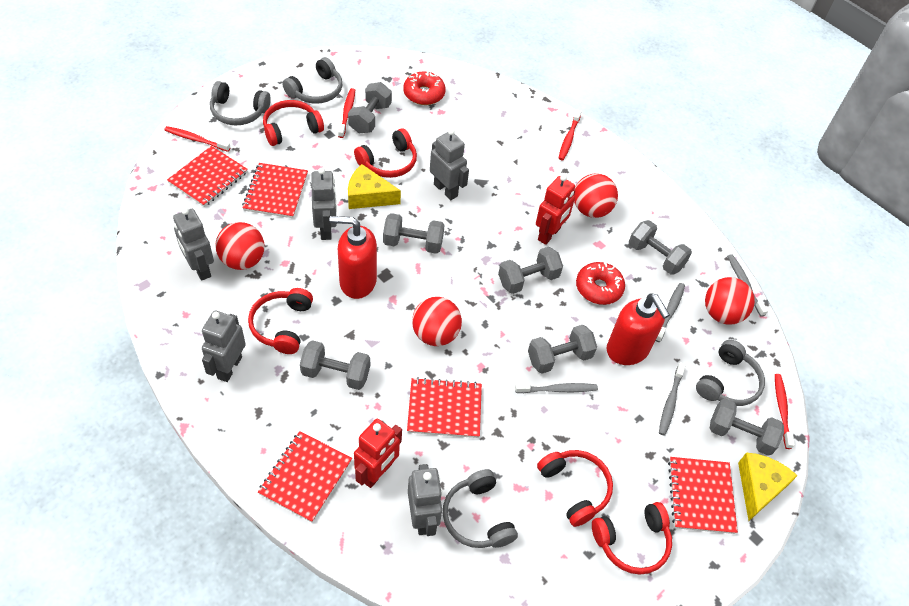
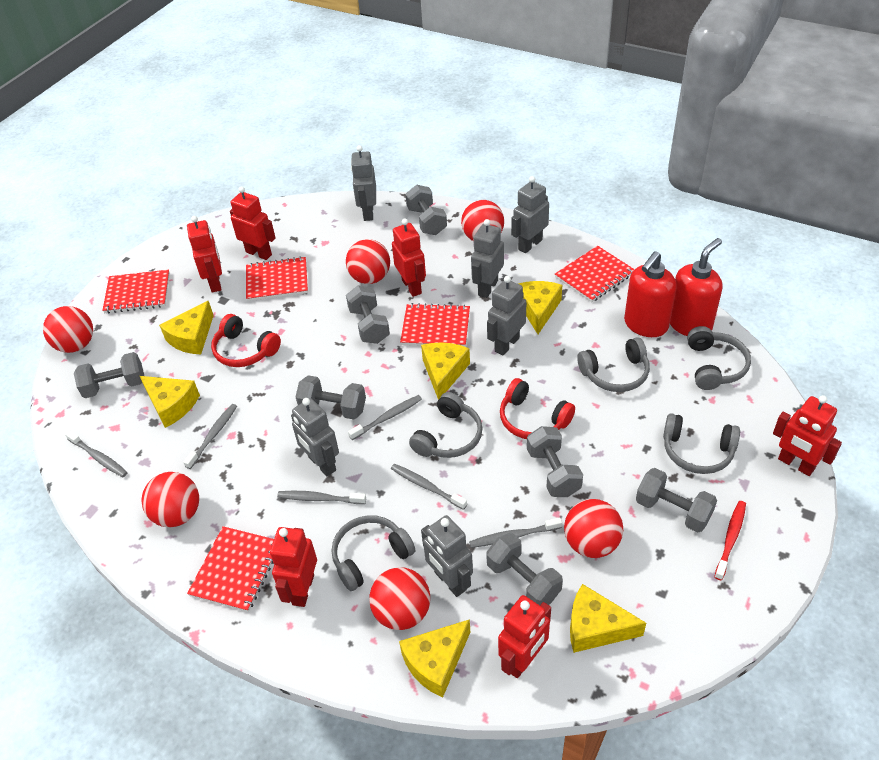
grey headphones: 4 -> 5
grey robot: 5 -> 6
grey toothbrush: 4 -> 6
red ball: 4 -> 6
red donut: 2 -> 0
red headphones: 5 -> 2
red robot: 2 -> 6
red toothbrush: 4 -> 1
yellow cheese: 2 -> 6

